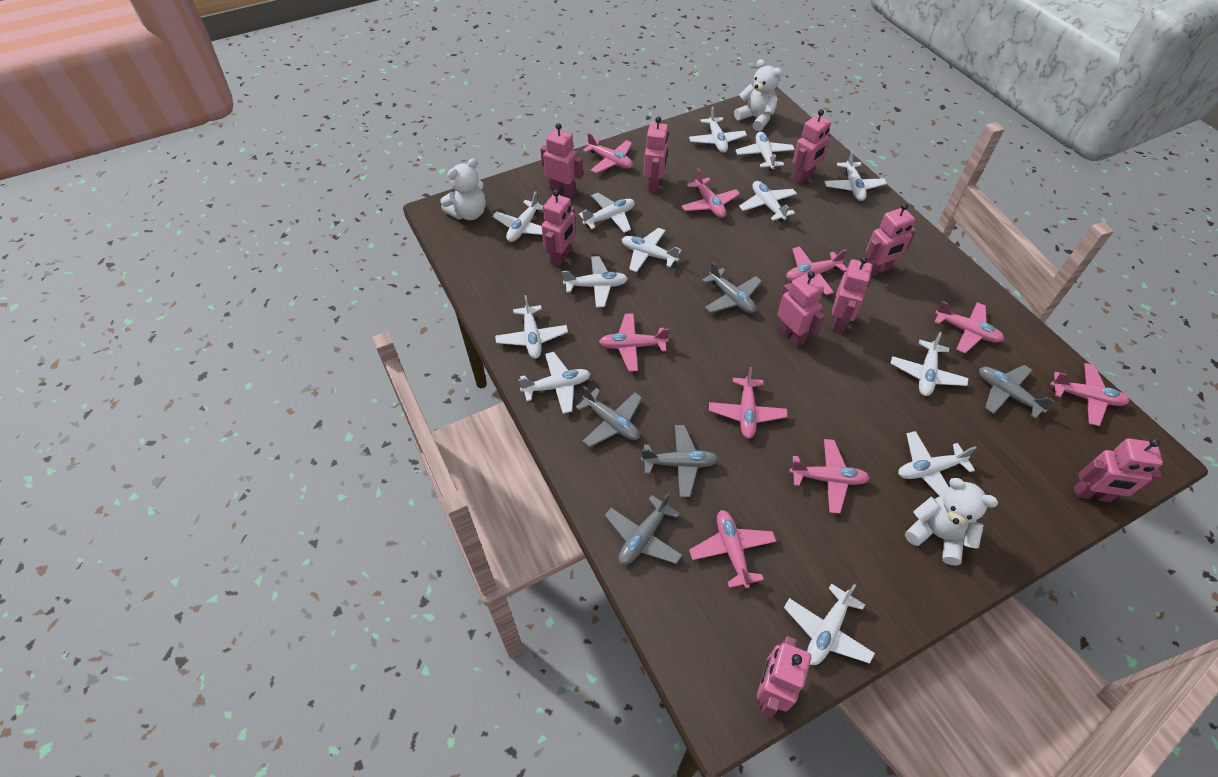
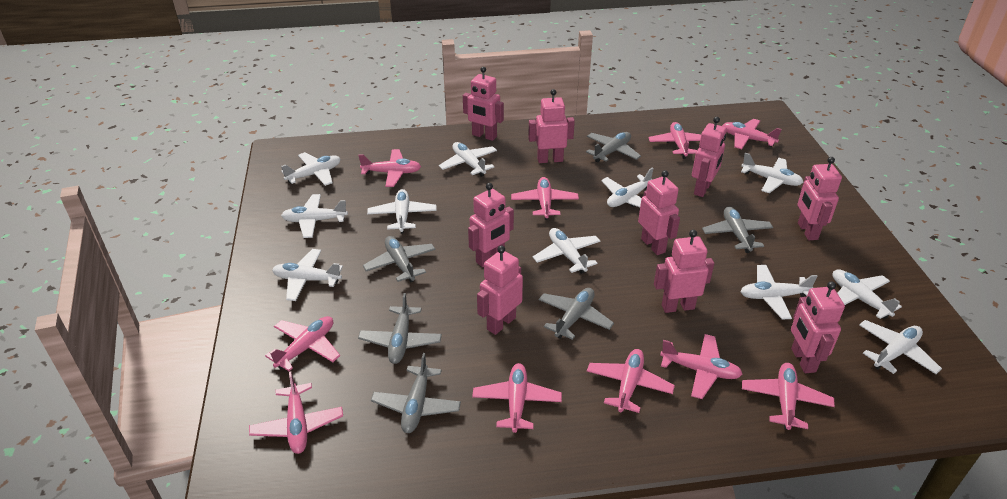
grey plane: 5 -> 6
pink plane: 9 -> 10
white plane: 13 -> 11
white teddy bear: 3 -> 0

